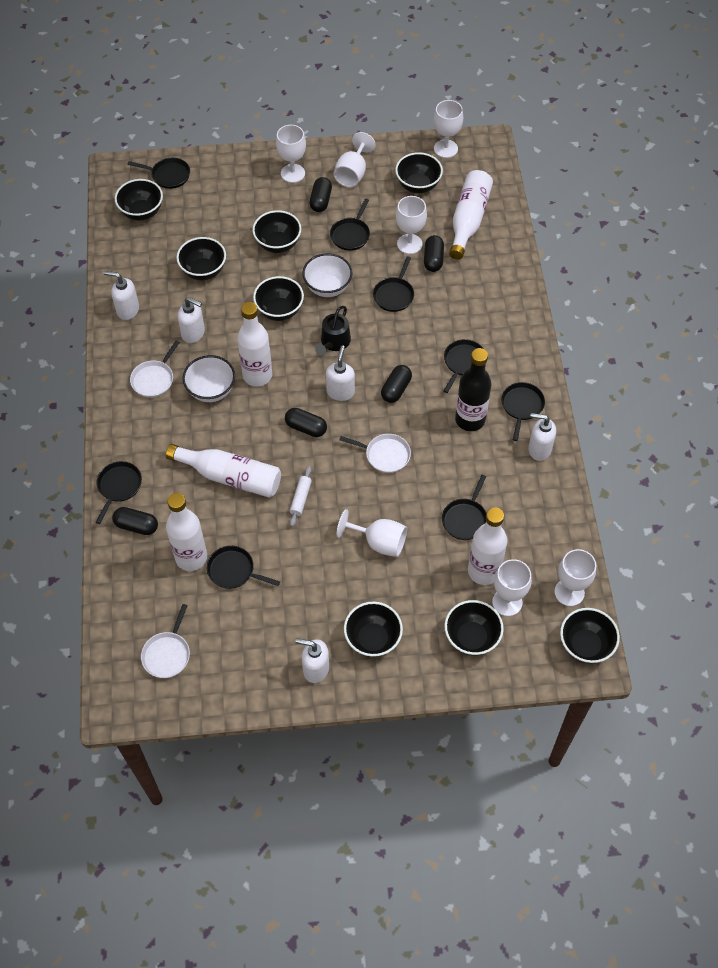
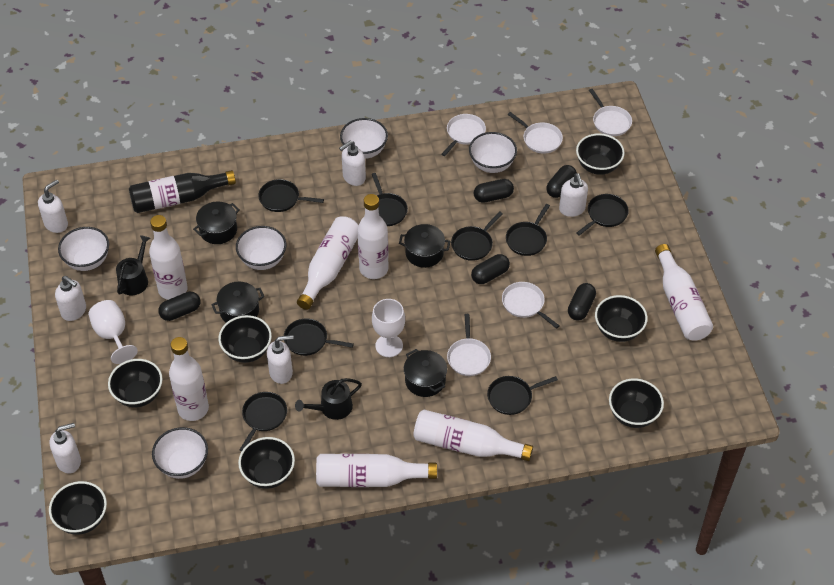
black bowl: 8 -> 7
black pot: 0 -> 4
black watering can: 1 -> 2
white bottle: 5 -> 7
white bowl: 2 -> 5
white goblet: 7 -> 2
white pan: 3 -> 5
white rolling pin: 1 -> 0
white soap dispenser: 5 -> 6

